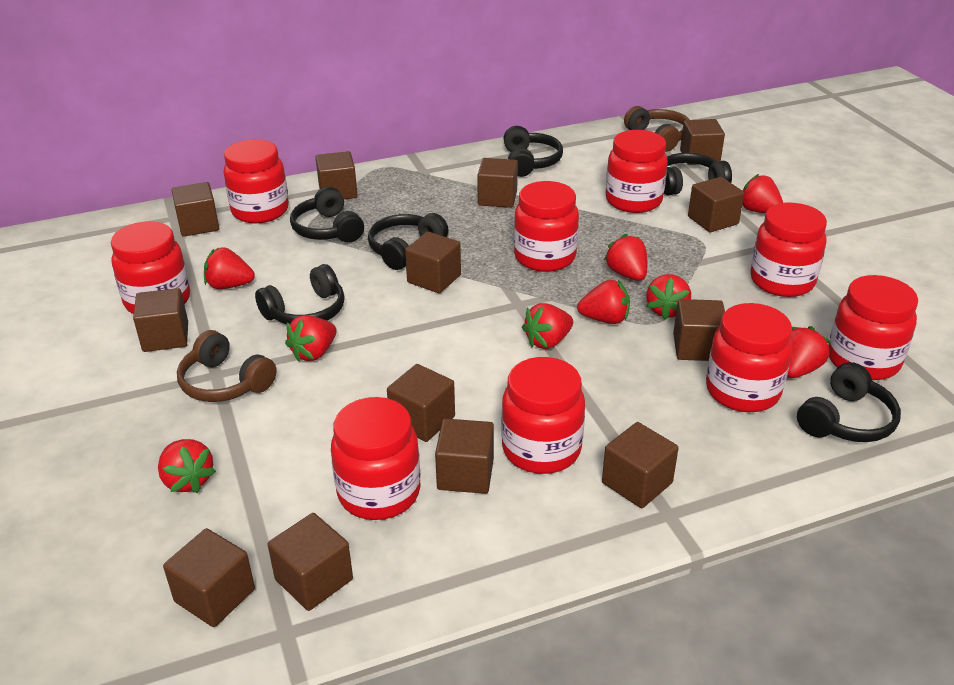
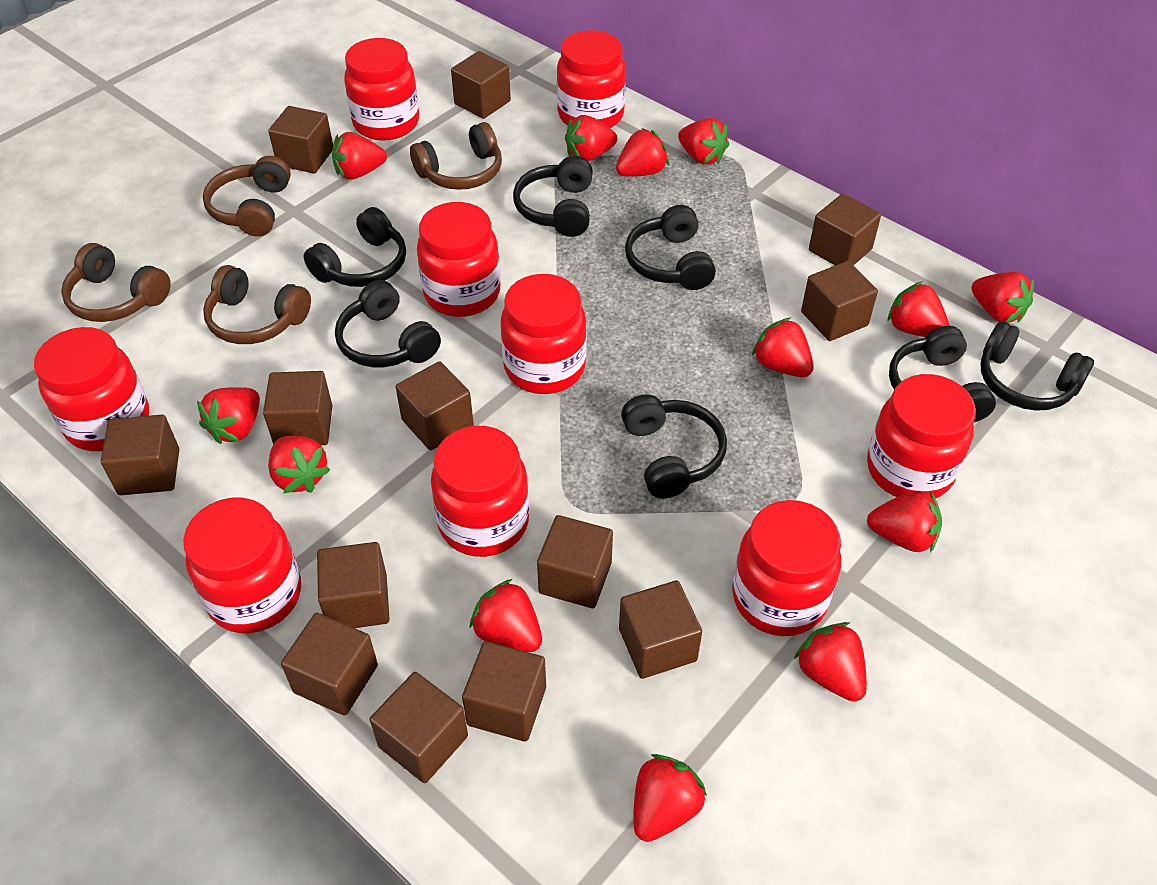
black headphones: 6 -> 7
brown headphones: 2 -> 4
red strawberry: 9 -> 13

